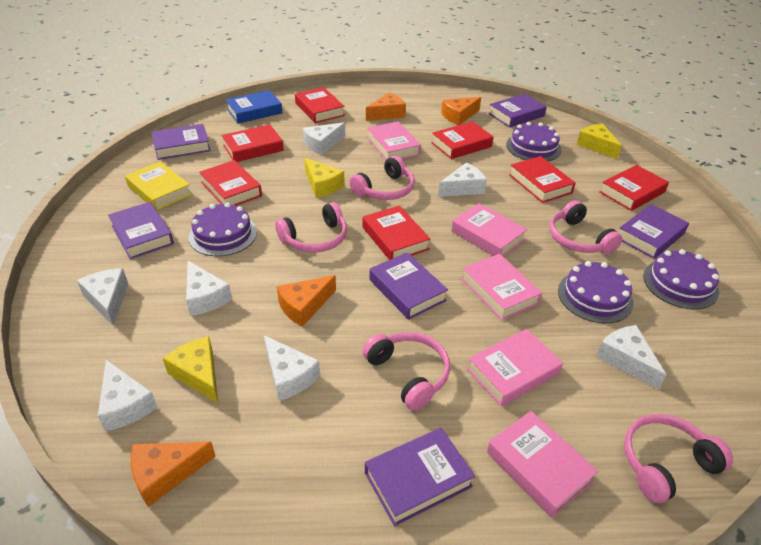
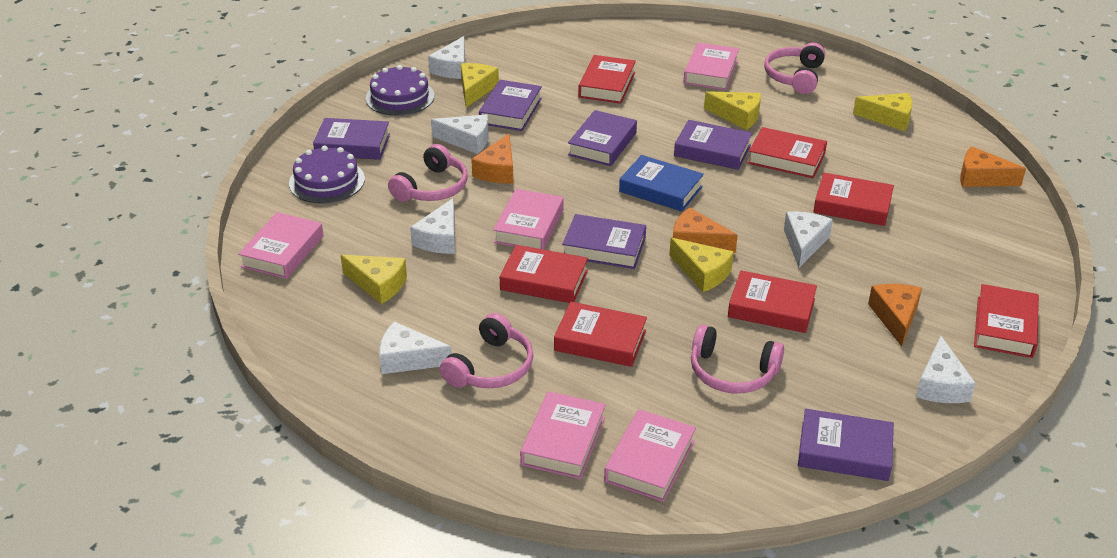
pink headphones: 5 -> 4
purple cake: 4 -> 2
white cheese: 7 -> 6
yellow book: 1 -> 0
yellow cheese: 3 -> 5

